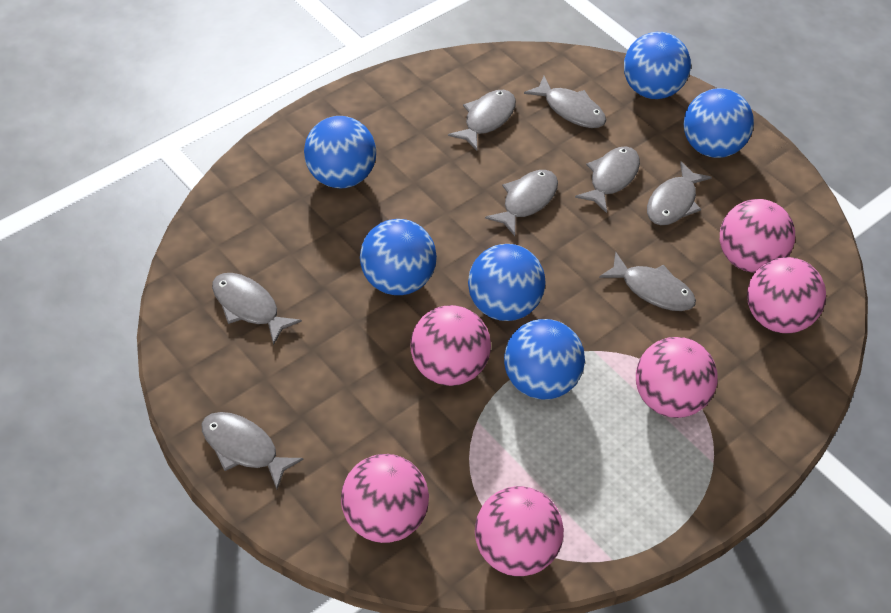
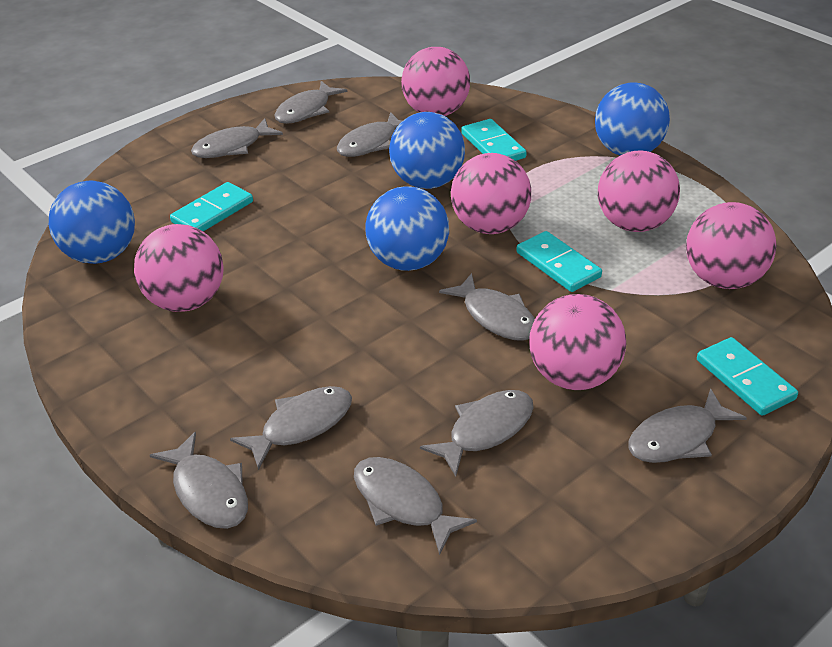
blue ball: 6 -> 4
grey fish: 8 -> 9
turquoise domino: 0 -> 4

